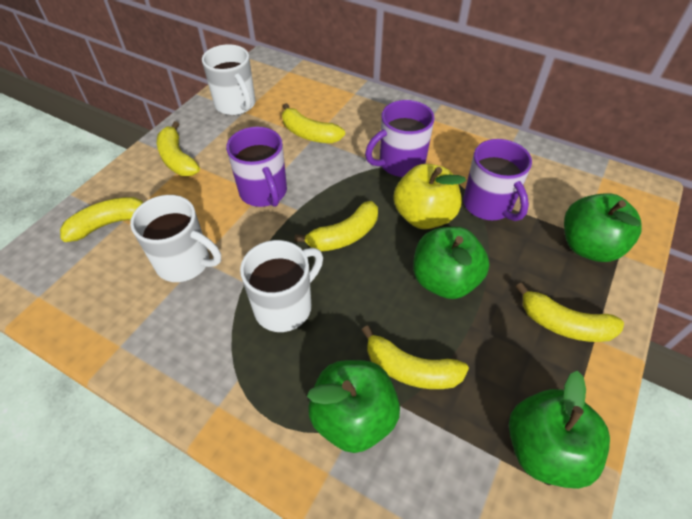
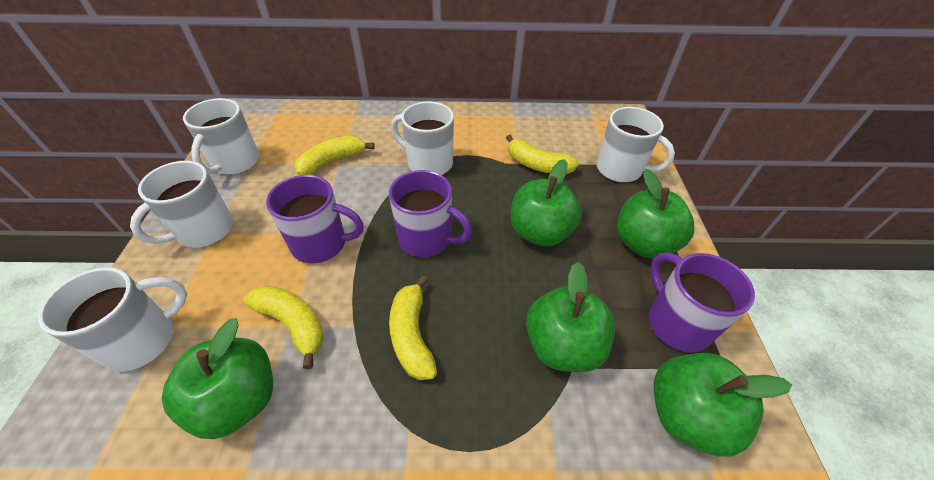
green apple: 4 -> 5
white mug: 3 -> 5
yellow apple: 1 -> 0
yellow banana: 6 -> 4

